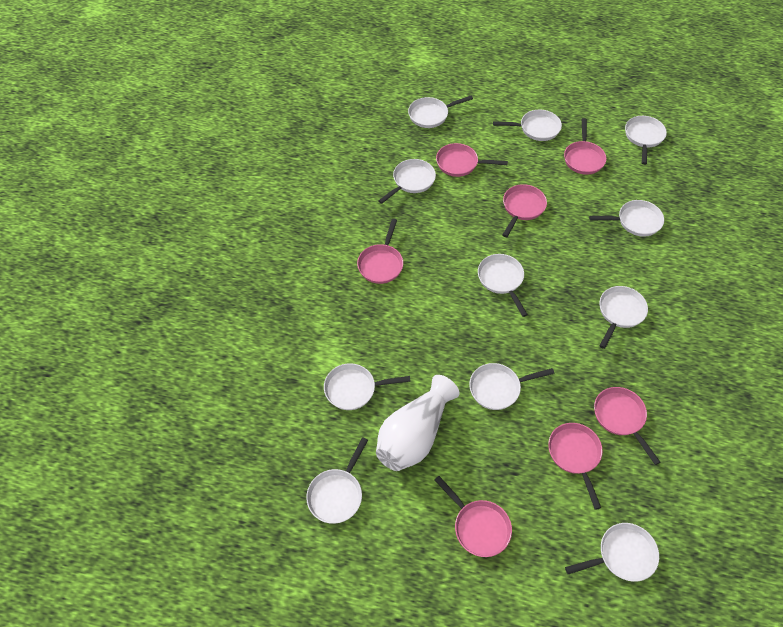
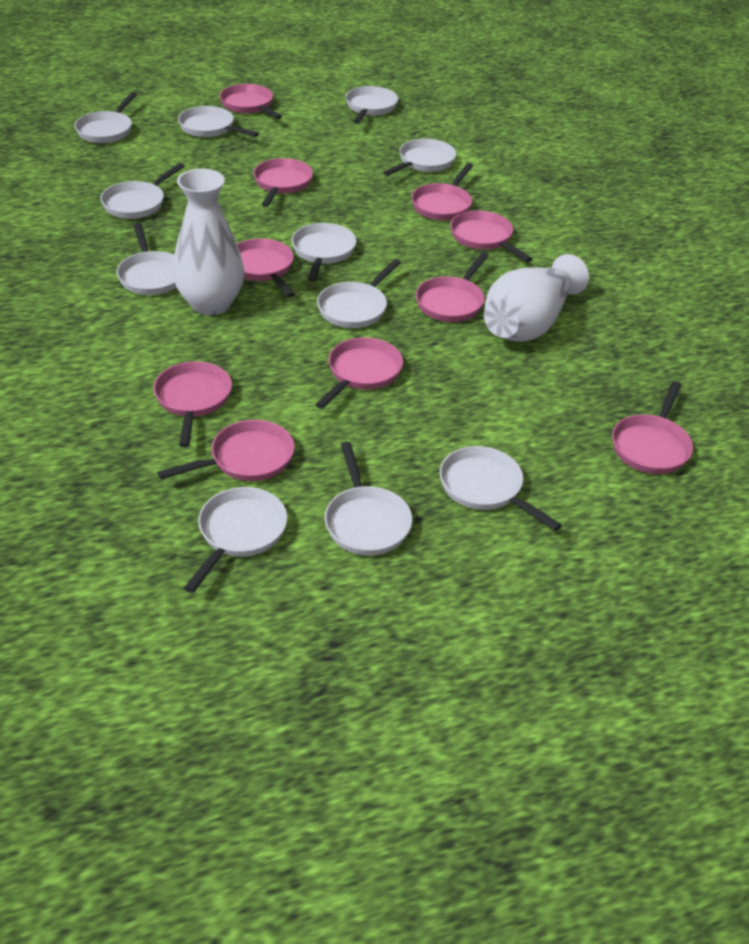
pink pan: 7 -> 10
white vase: 1 -> 2

